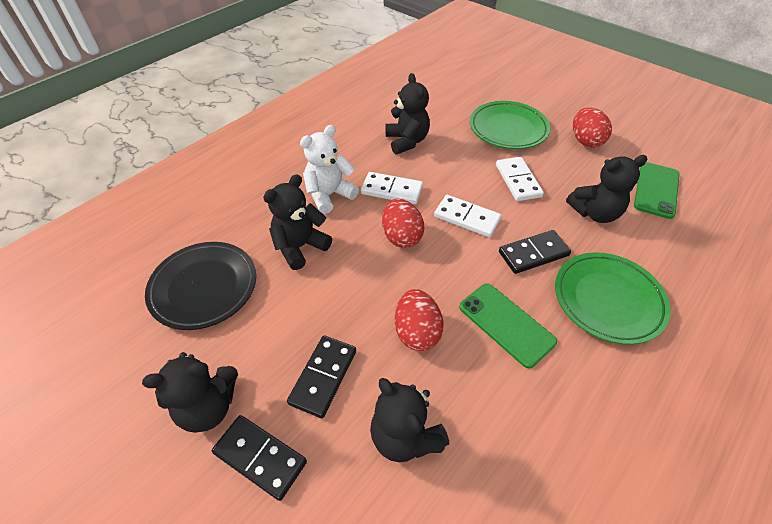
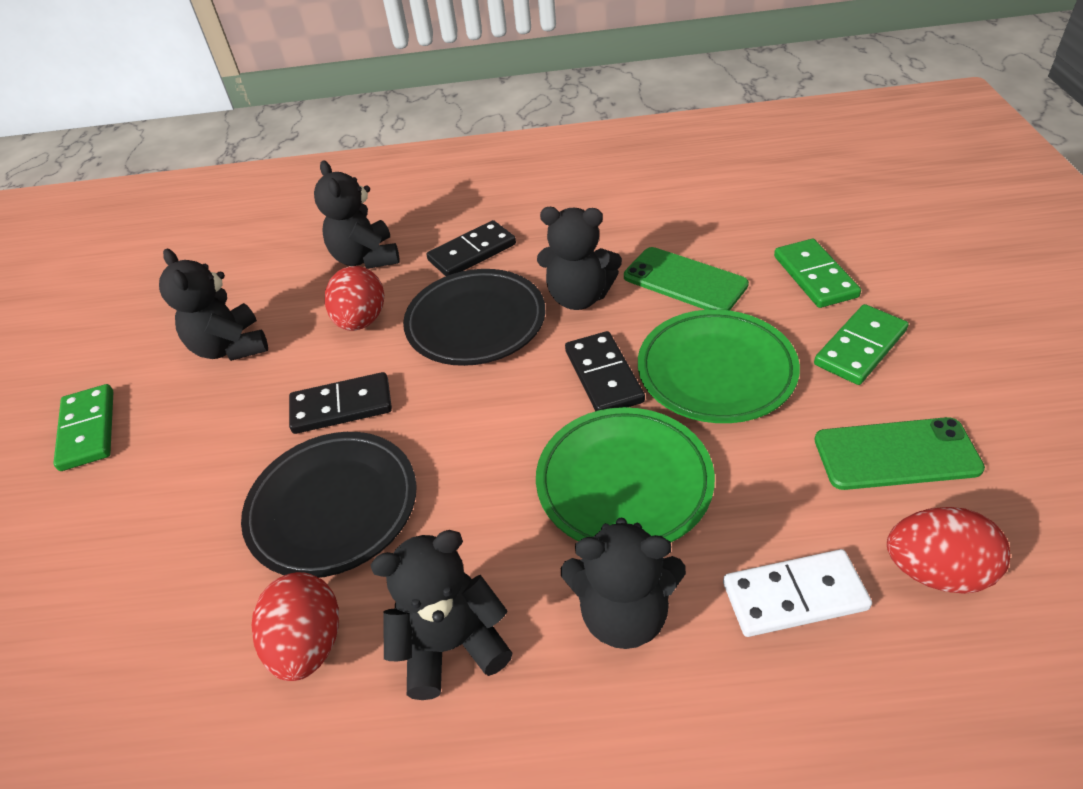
black plate: 1 -> 2
green domino: 0 -> 3
white domino: 3 -> 1
white teddy bear: 1 -> 0

